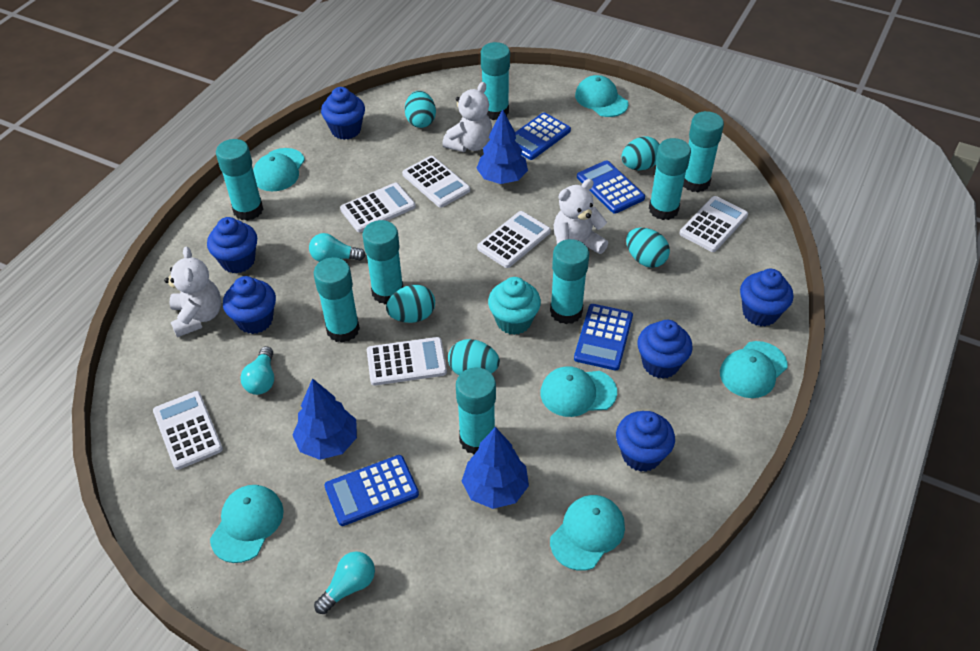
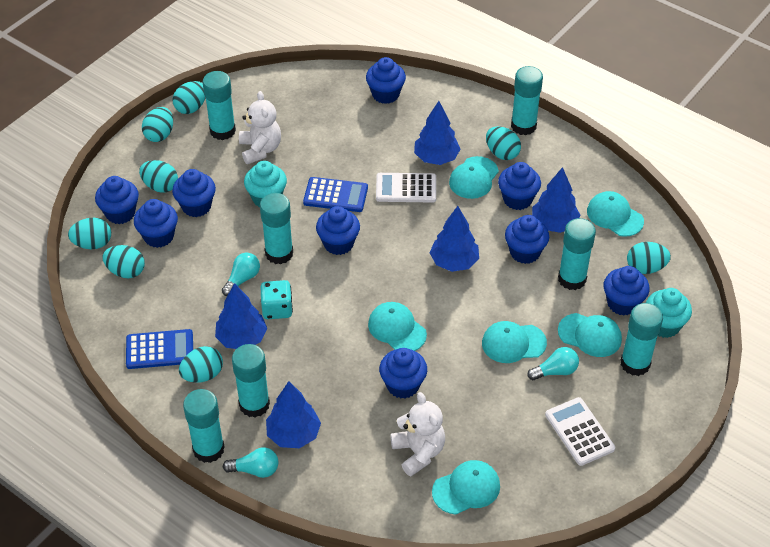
blue calculator: 4 -> 2
blue cupcake: 6 -> 9
blue tree: 3 -> 5
turquoise cupcake: 1 -> 2
turquoise dice: 0 -> 1
turquoise egg: 5 -> 8
turquoise glue stick: 8 -> 7
white calculator: 6 -> 2
white teddy bear: 3 -> 2

